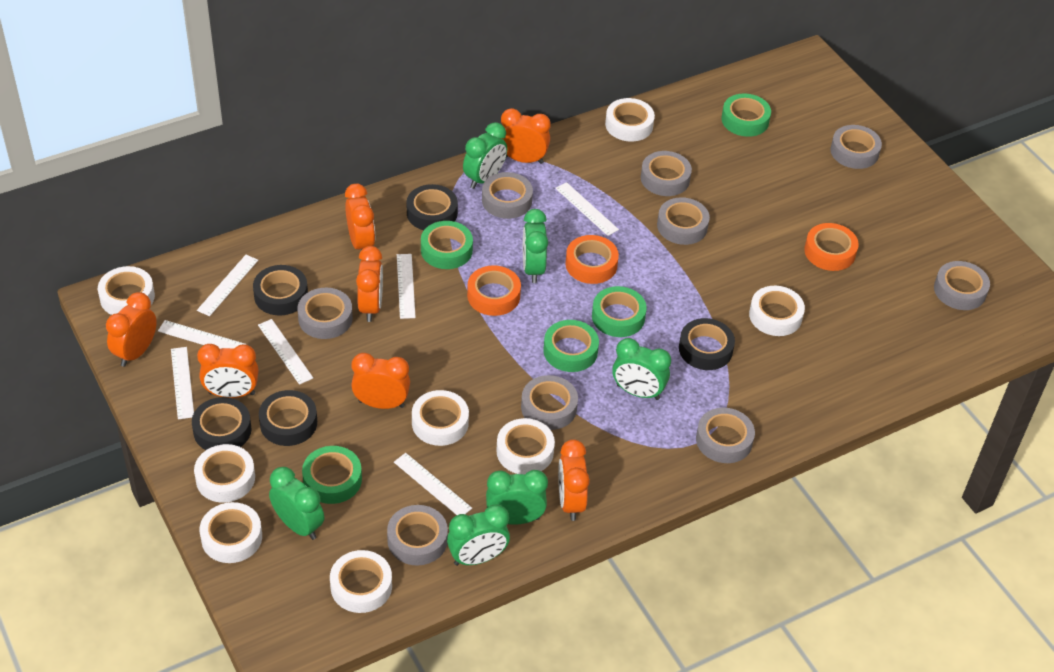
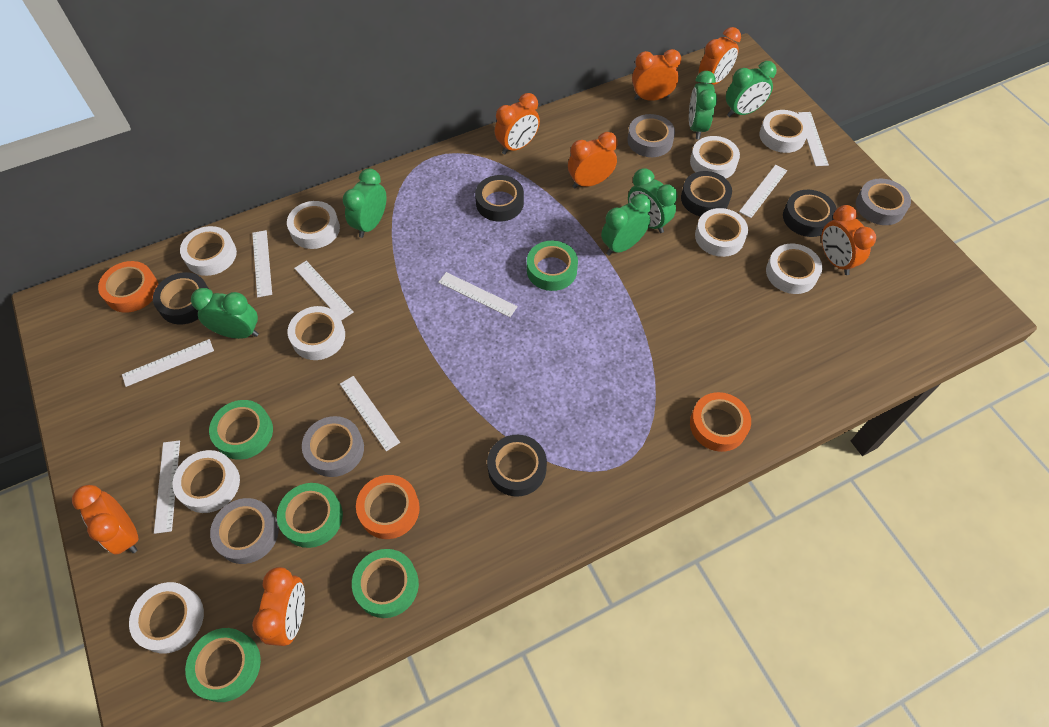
grey tape: 9 -> 4
white ruler: 7 -> 8
white tape: 8 -> 9

